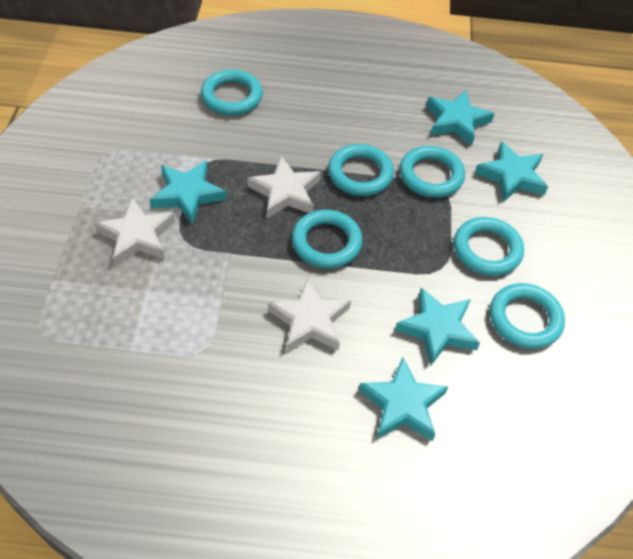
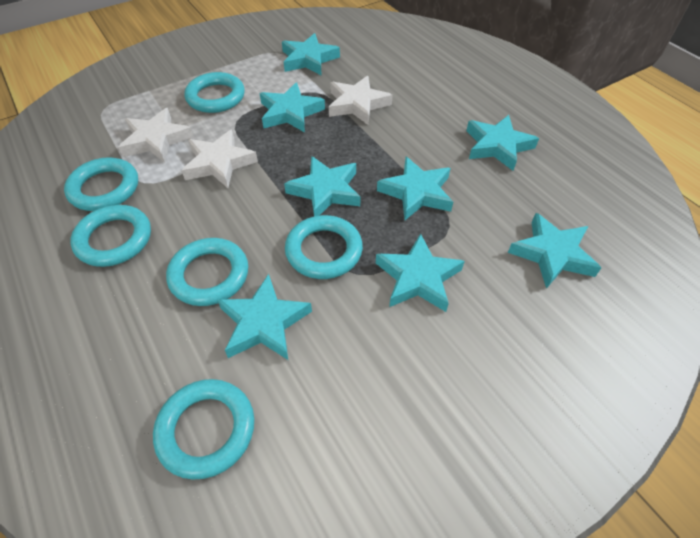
turquoise star: 5 -> 8

